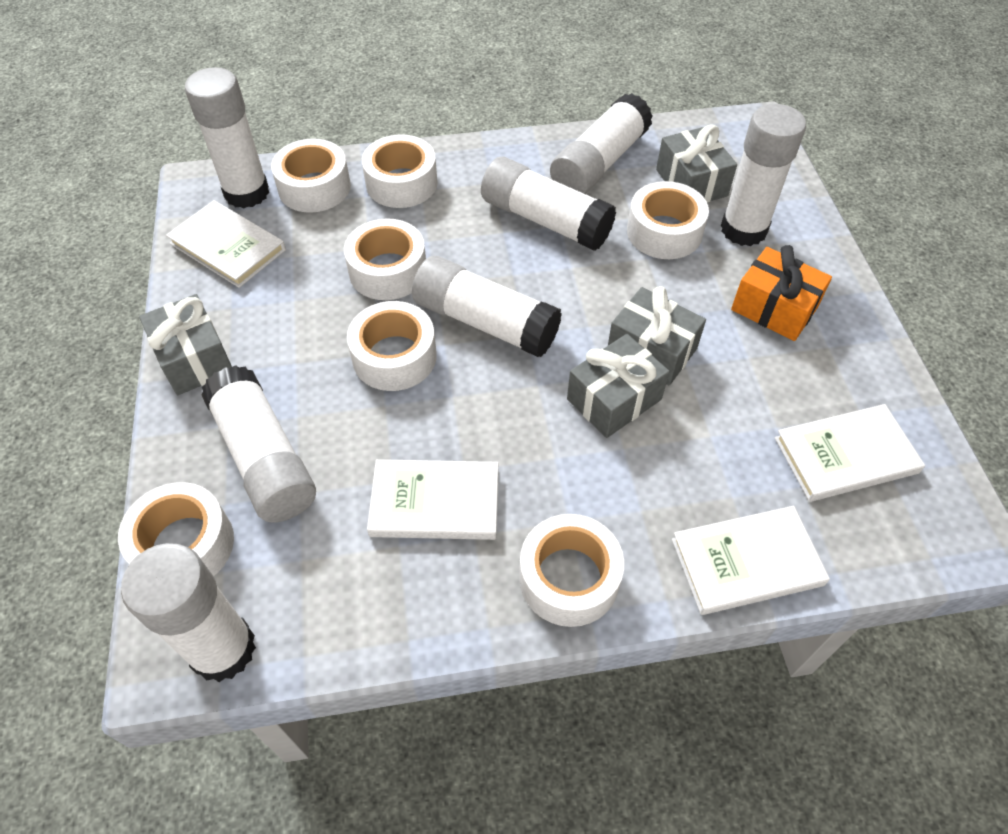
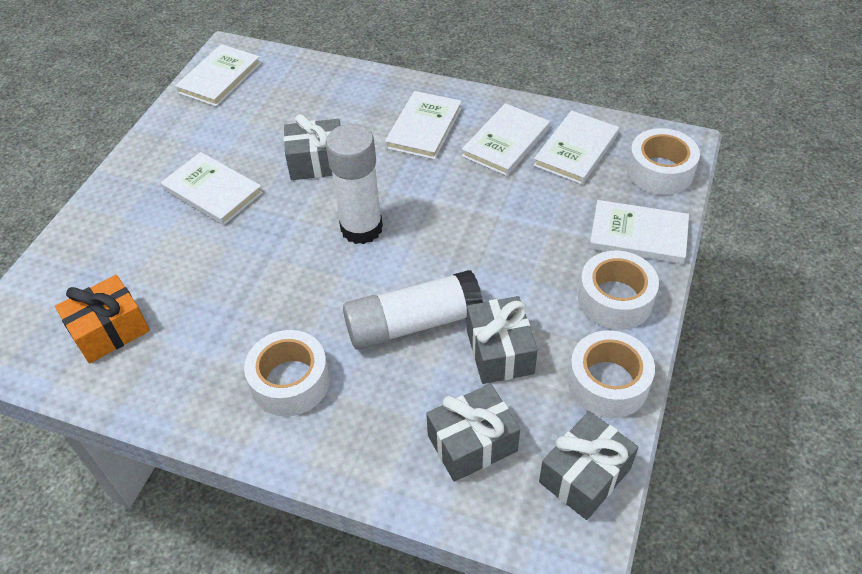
white book: 4 -> 6
white glue stick: 7 -> 2
white tape: 7 -> 4

